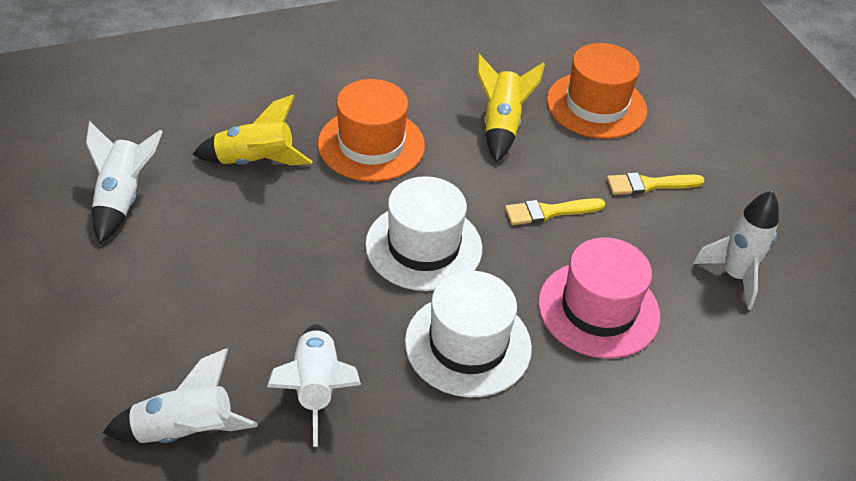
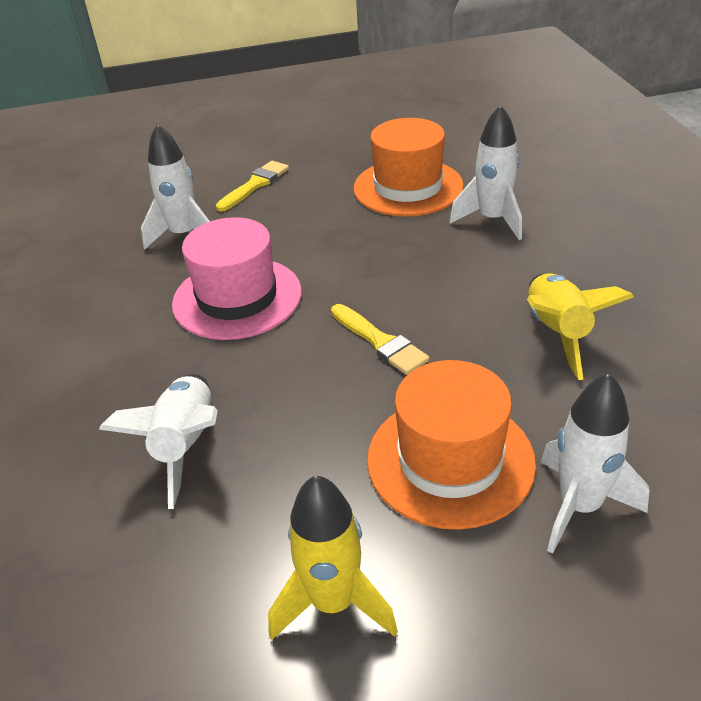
white hat: 2 -> 0

